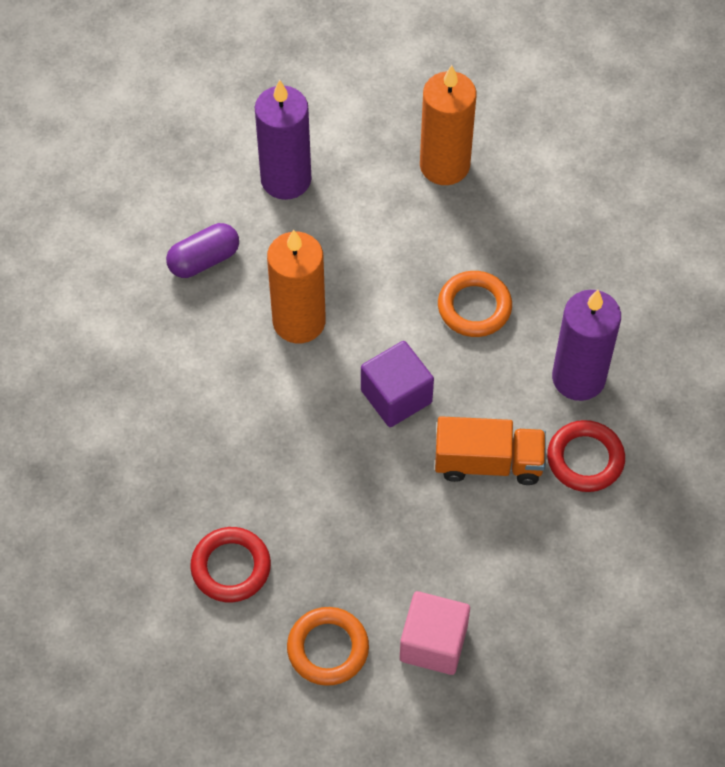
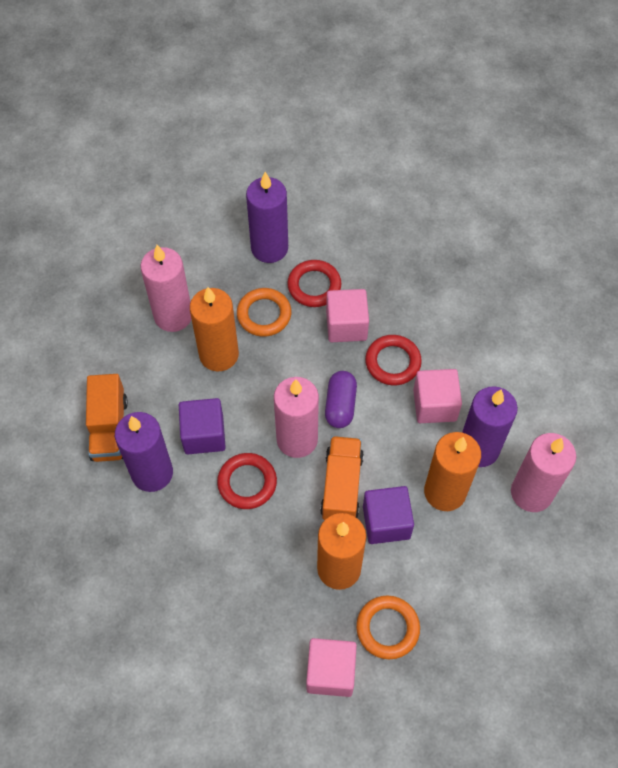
orange candle: 2 -> 3
orange truck: 1 -> 2
pink candle: 0 -> 3
pink cube: 1 -> 3
purple candle: 2 -> 3
purple cube: 1 -> 2
red ring: 2 -> 3

